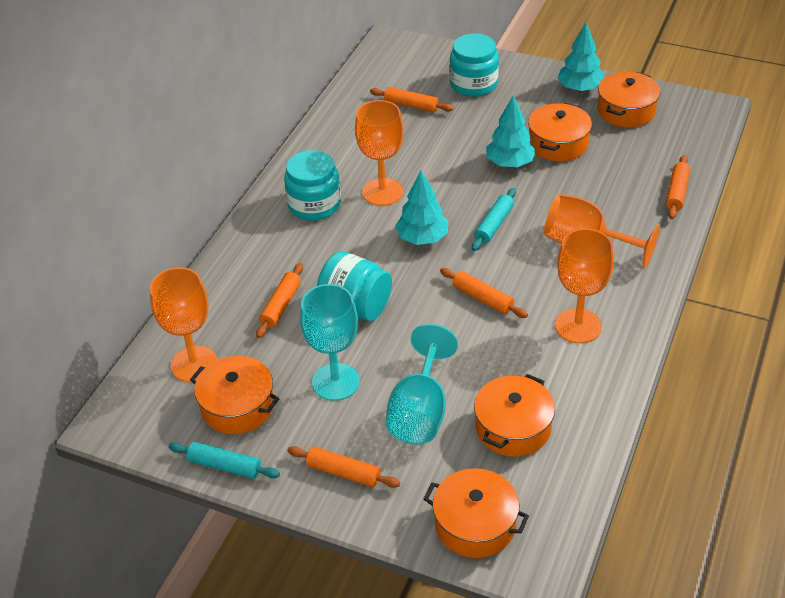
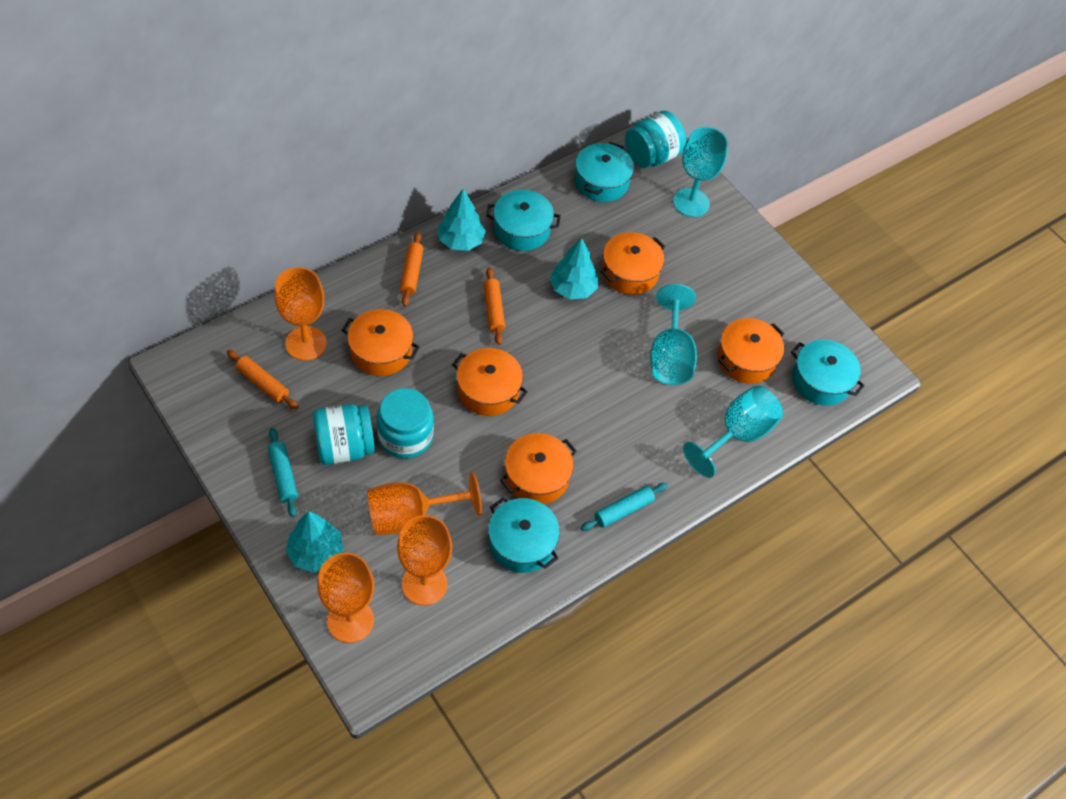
orange rolling pin: 5 -> 3
turquoise goblet: 2 -> 3
turquoise pot: 0 -> 4

